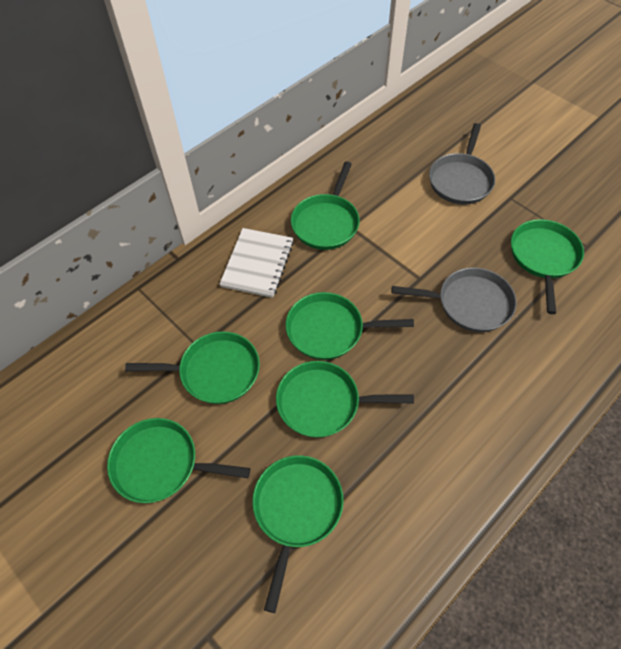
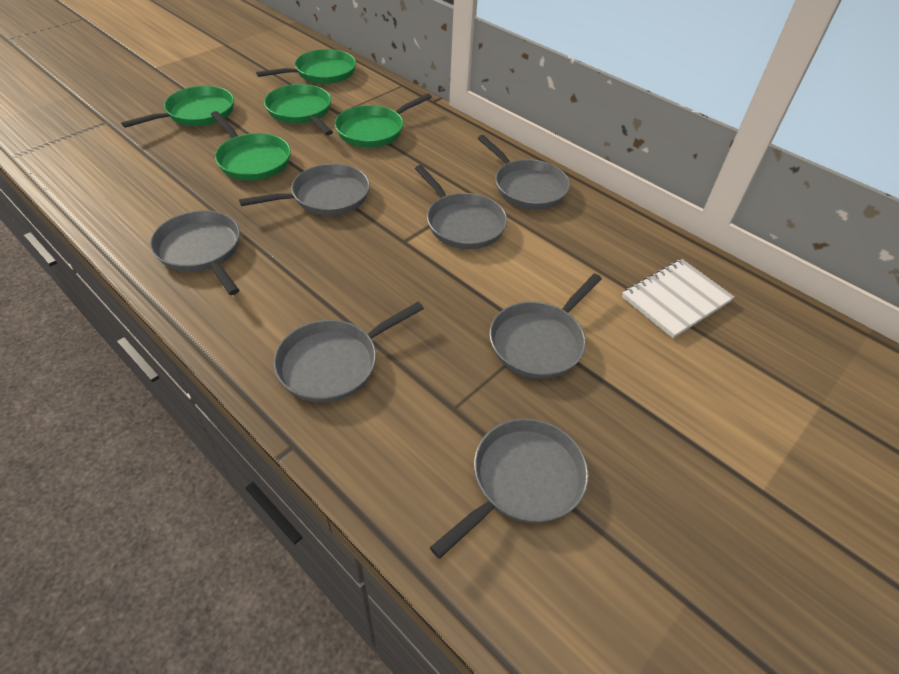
green pan: 7 -> 5
grey pan: 2 -> 7

